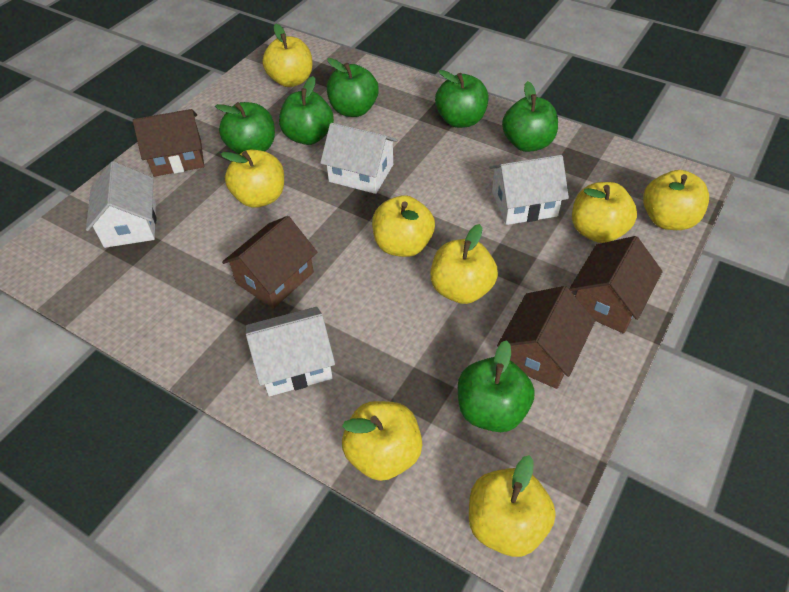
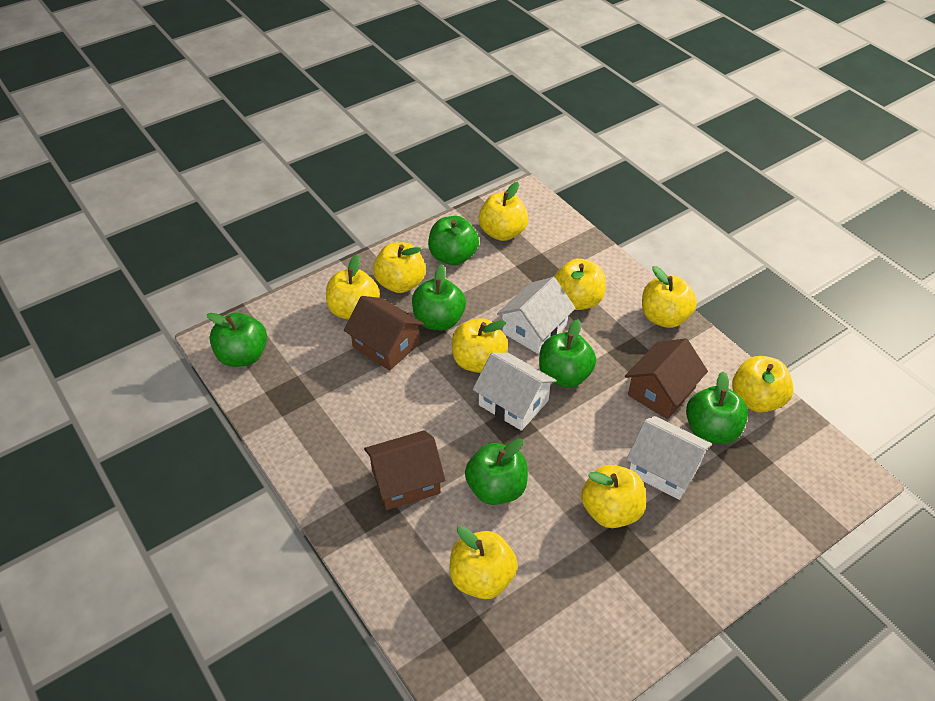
brown house: 4 -> 3
white house: 4 -> 3
yellow apple: 8 -> 9

